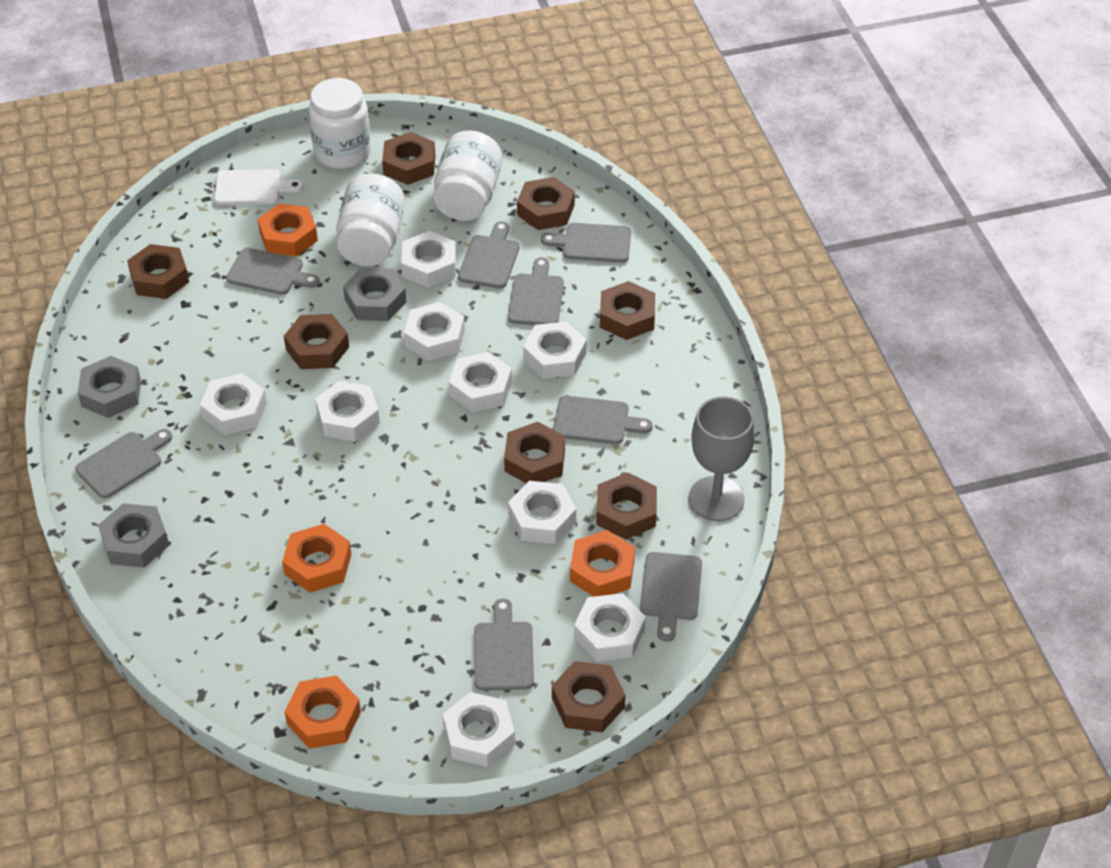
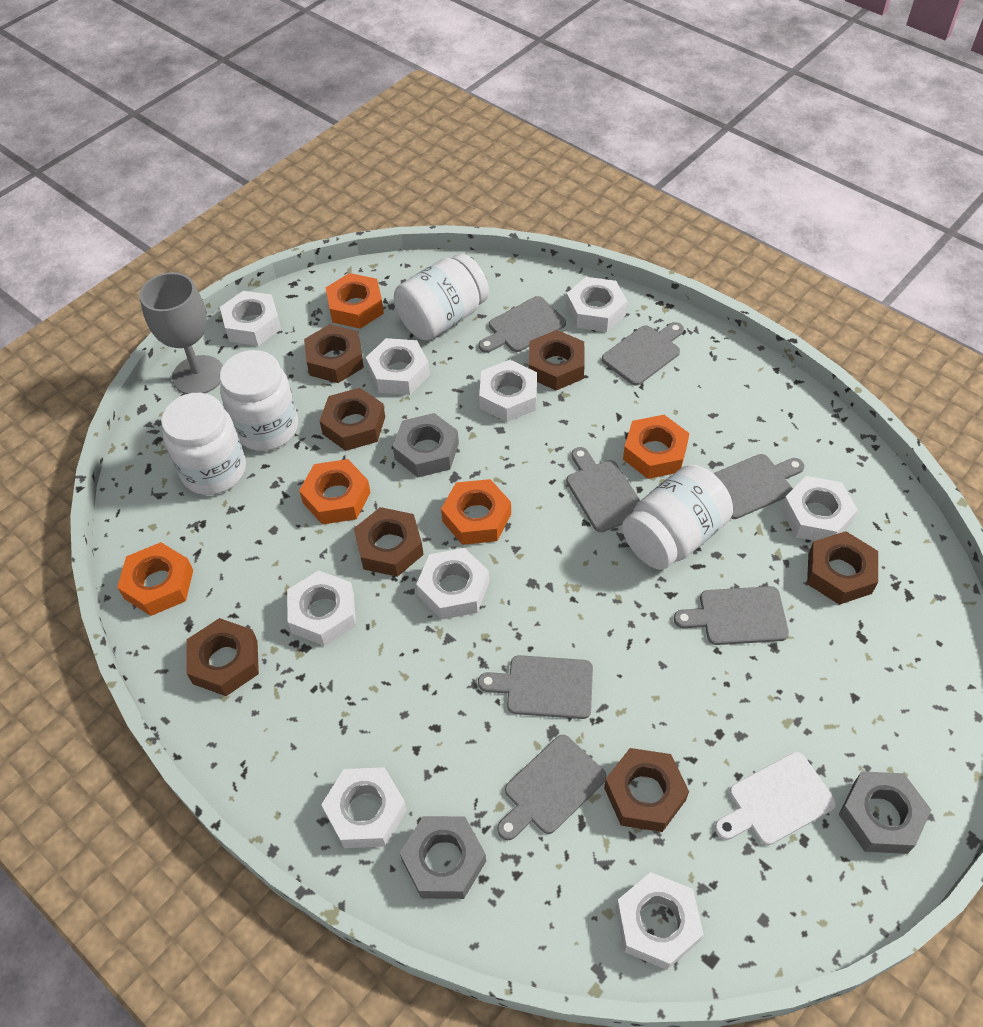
brown nut: 8 -> 7
grey cutting board: 8 -> 7
orange nut: 4 -> 5
white jar: 3 -> 4

